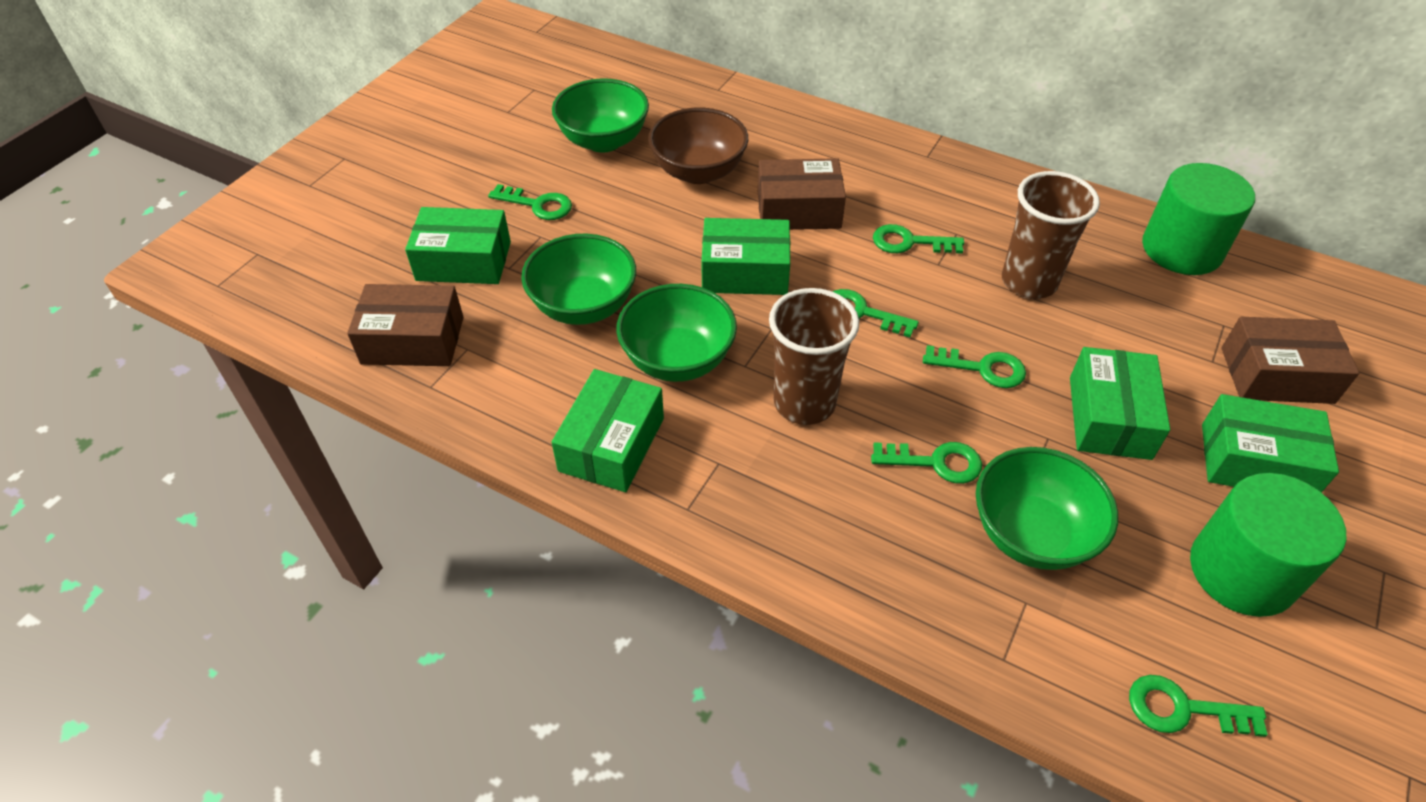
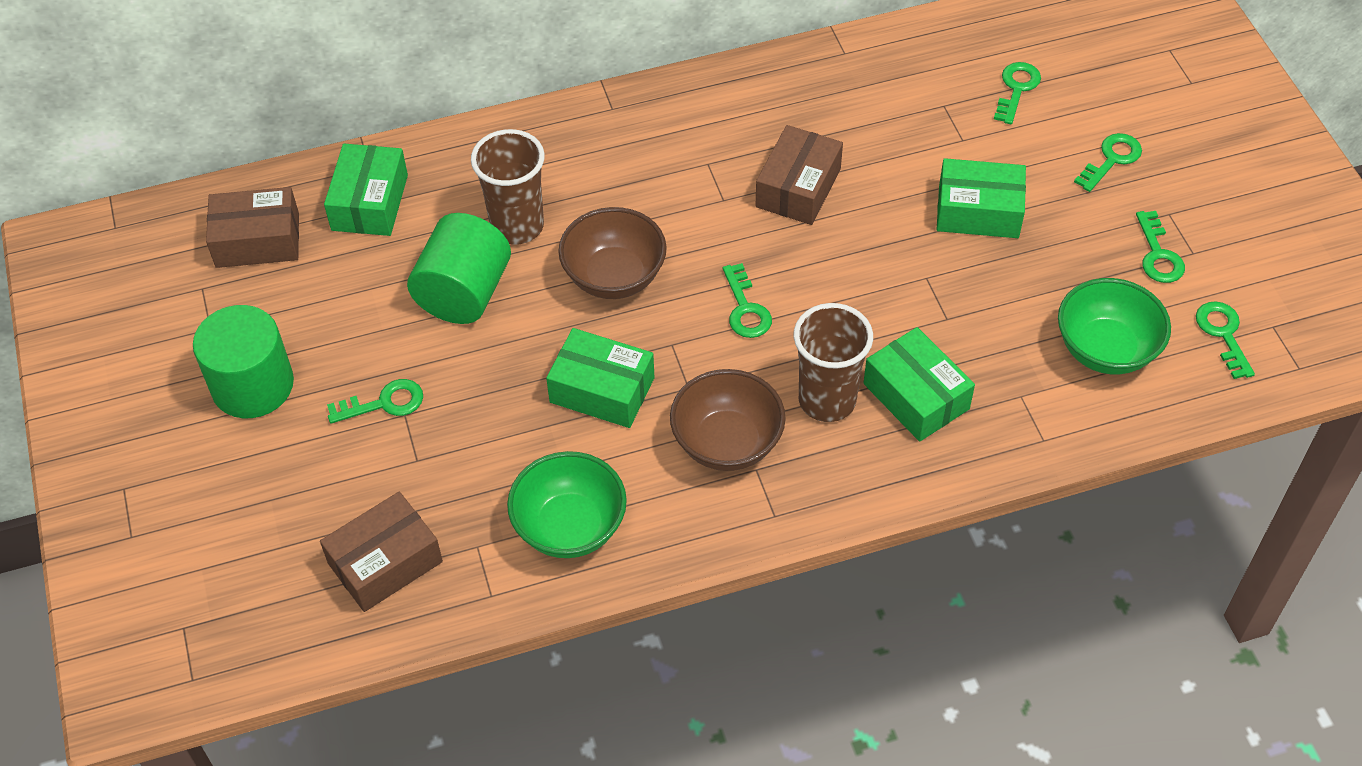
brown bowl: 1 -> 2
green bowl: 4 -> 2
green box: 5 -> 4

